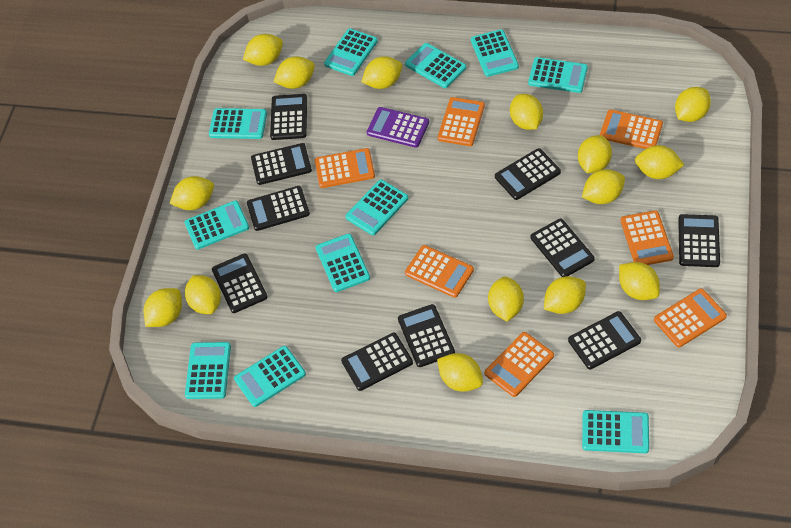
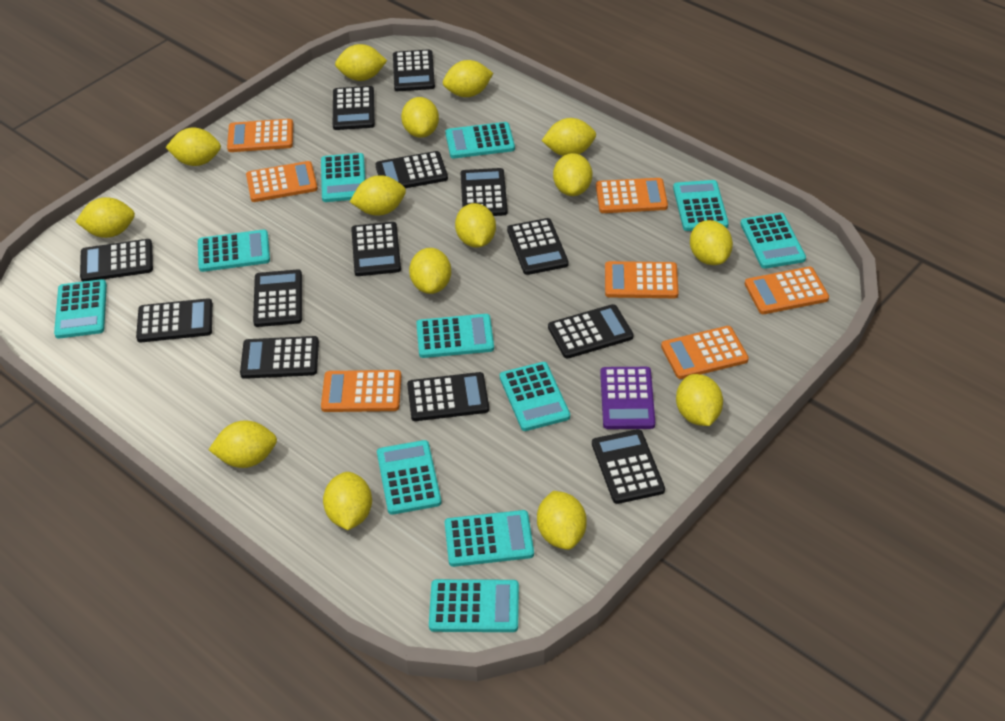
black calculator: 10 -> 13

